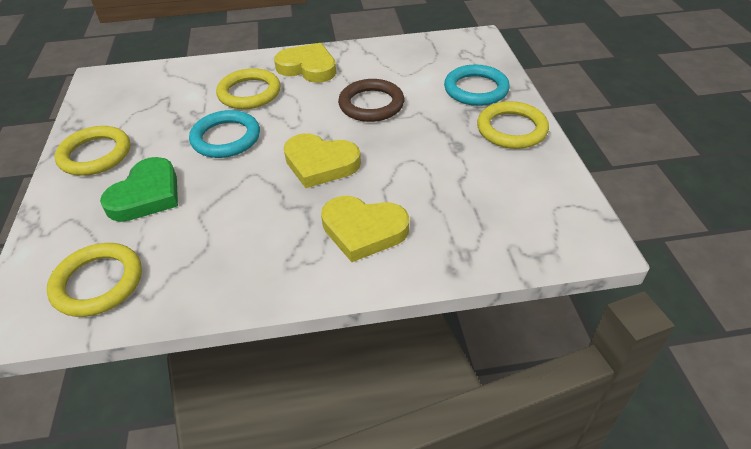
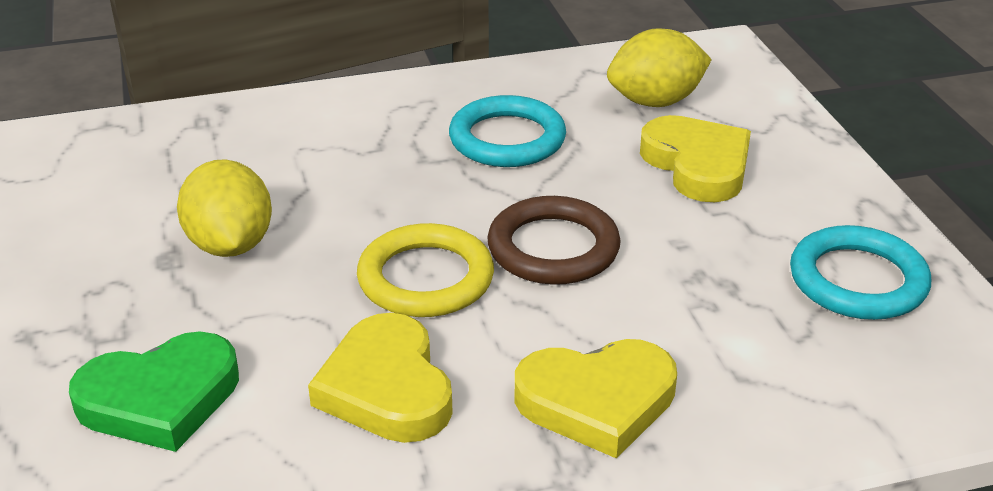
yellow lemon: 0 -> 2
yellow ring: 4 -> 1

